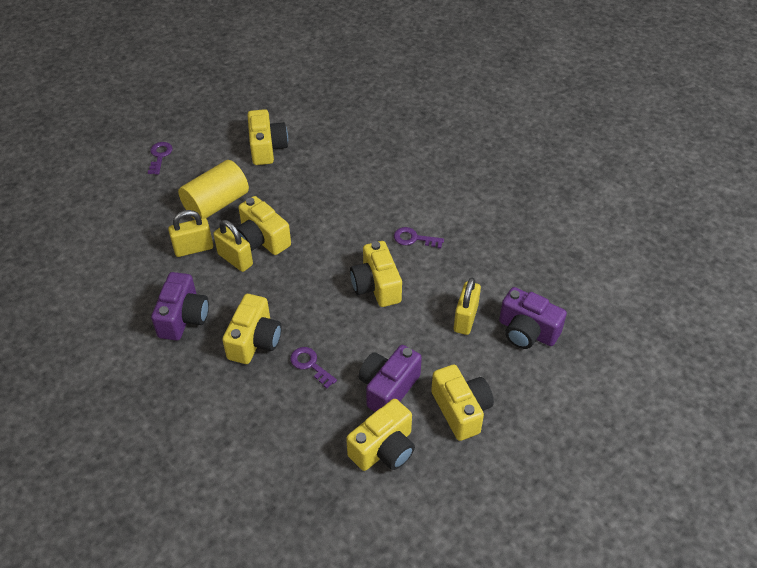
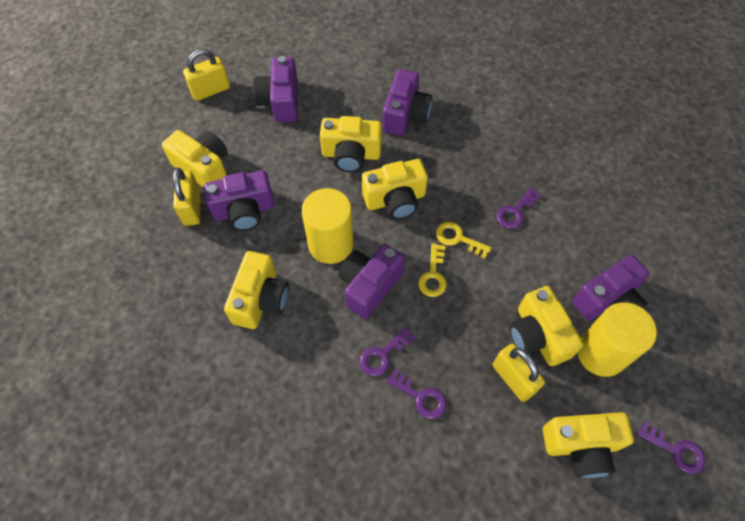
purple camera: 3 -> 5
purple key: 3 -> 4
yellow cylinder: 1 -> 2
yellow key: 0 -> 2

